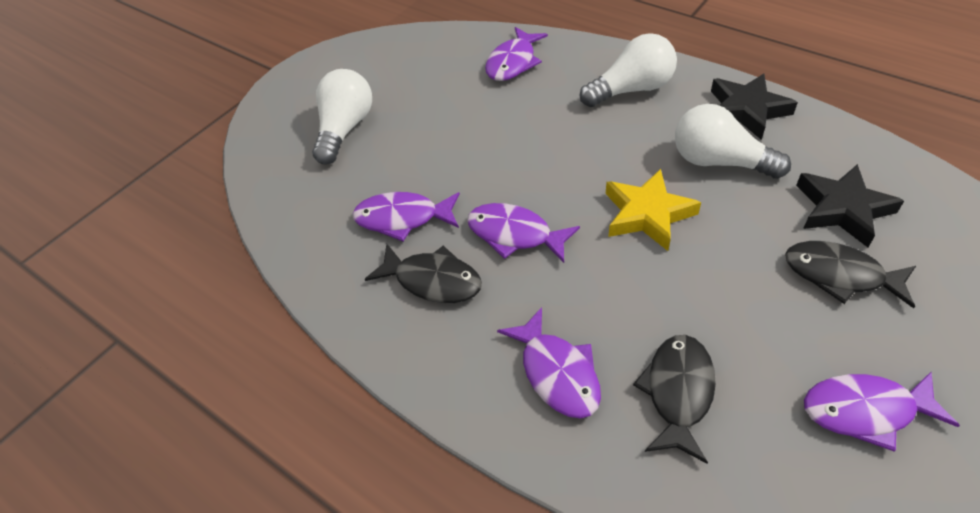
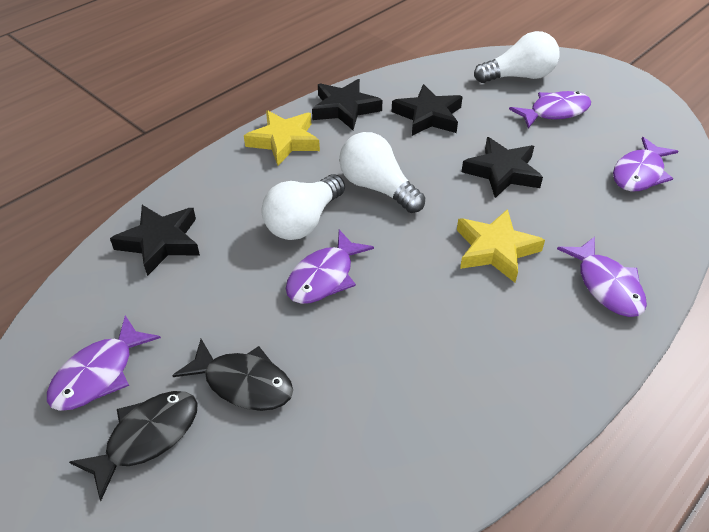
black fish: 3 -> 2
black star: 2 -> 4
yellow star: 1 -> 2

